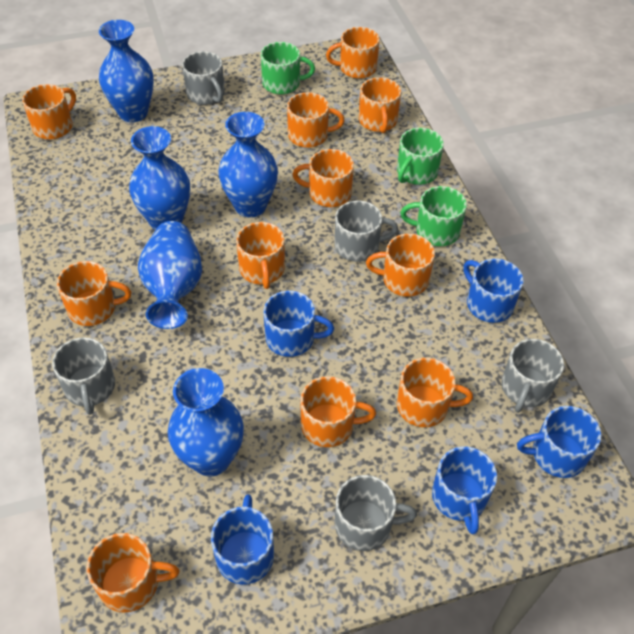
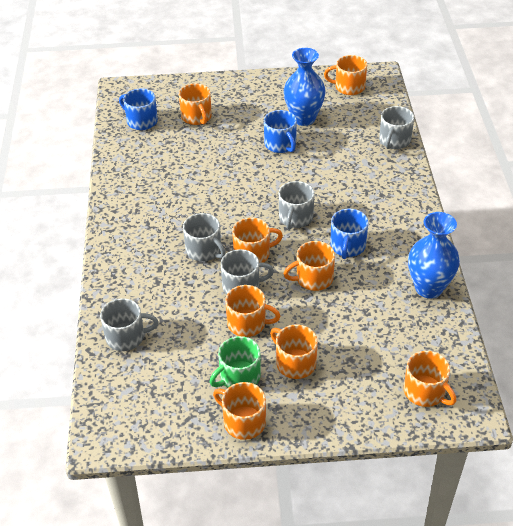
blue mug: 5 -> 3
blue vase: 5 -> 2
green mug: 3 -> 1
orange mug: 11 -> 8

